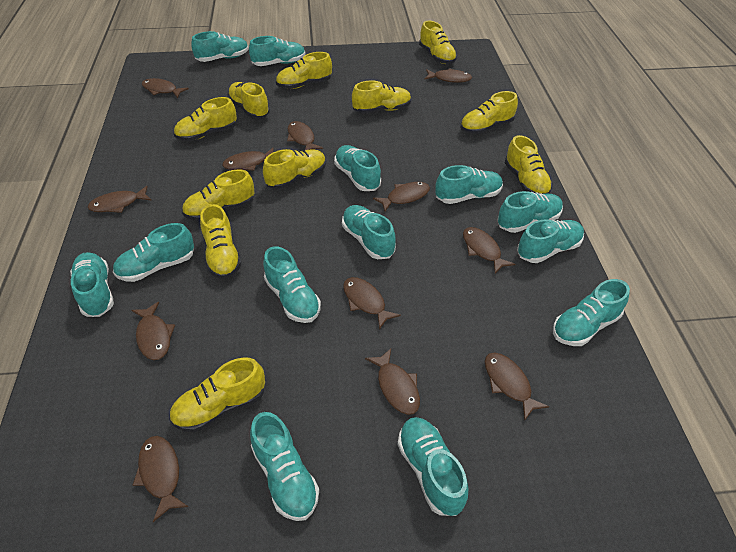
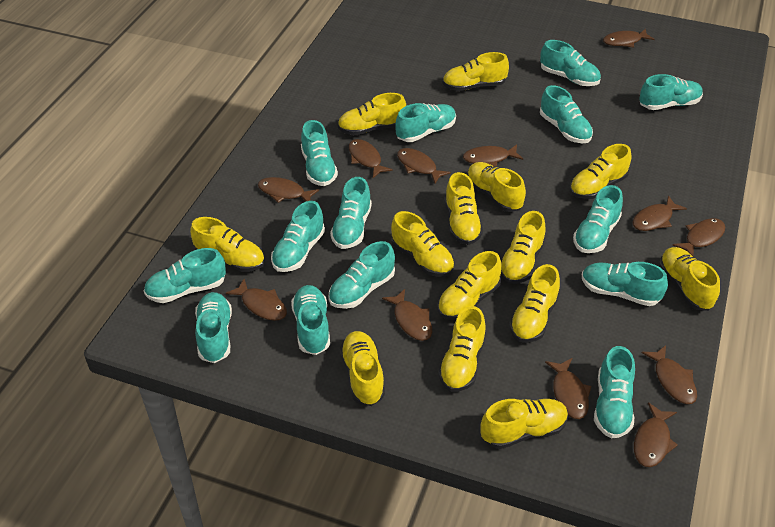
turquoise shoe: 13 -> 14
yellow shoe: 11 -> 14

